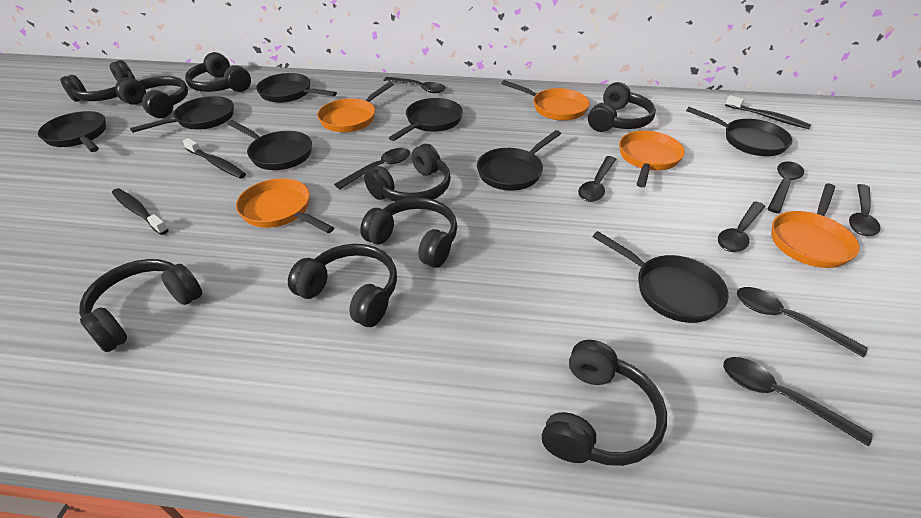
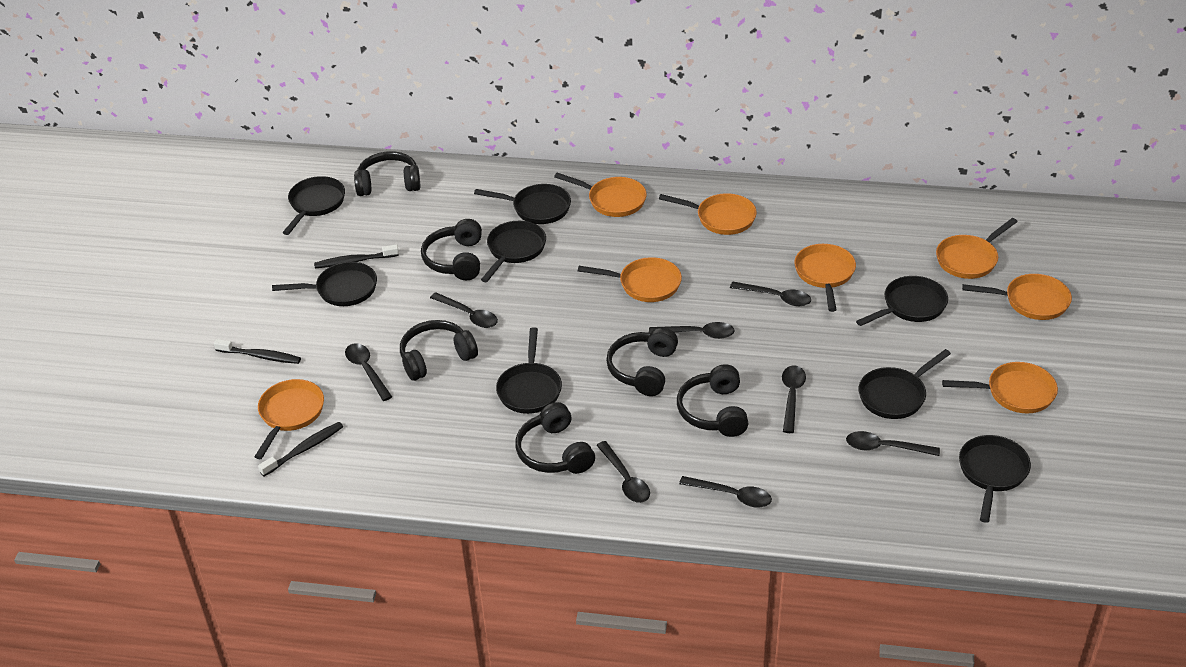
black headphones: 9 -> 6
orange pan: 5 -> 8

